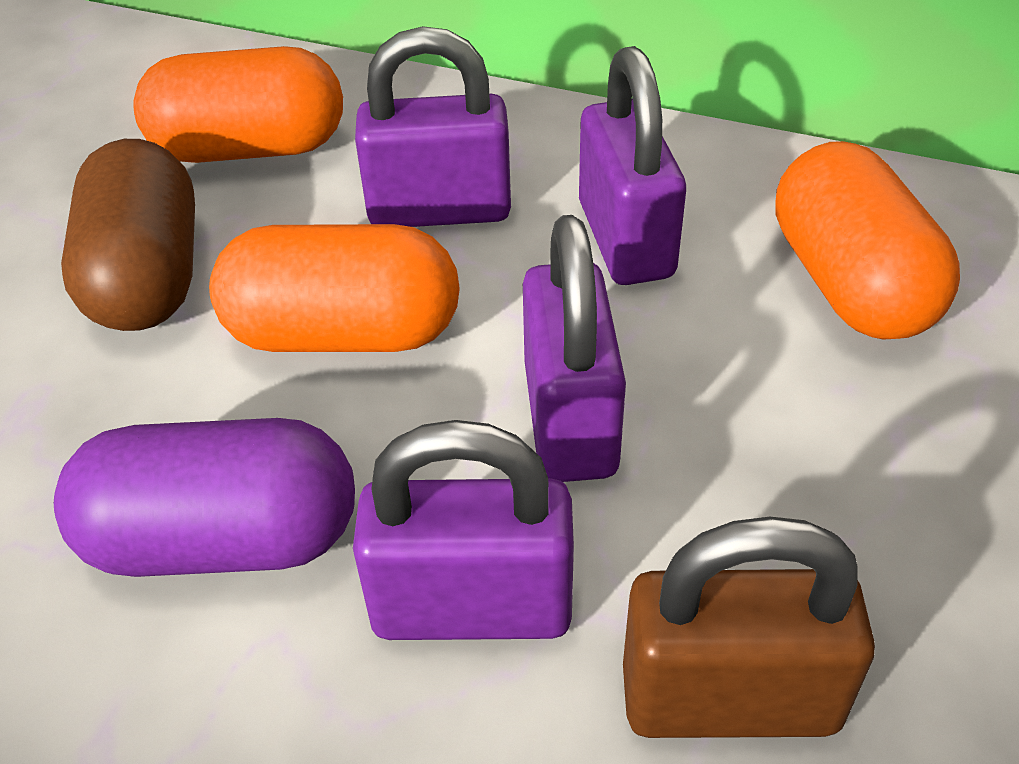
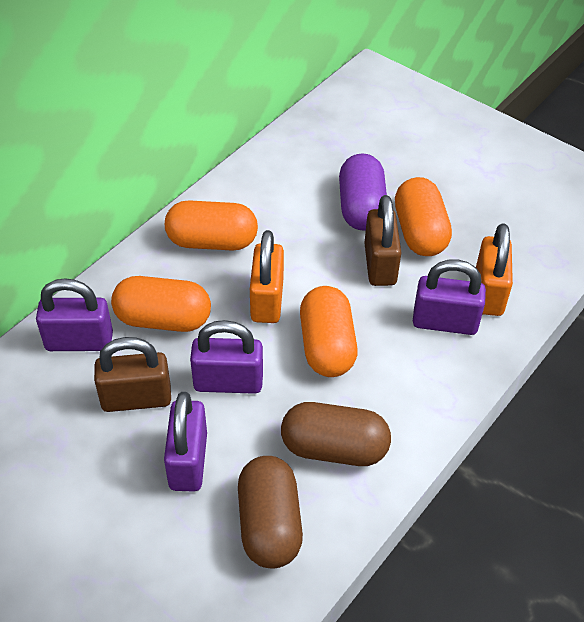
brown capsule: 1 -> 2
brown padlock: 1 -> 2
orange capsule: 3 -> 4
orange padlock: 0 -> 2

